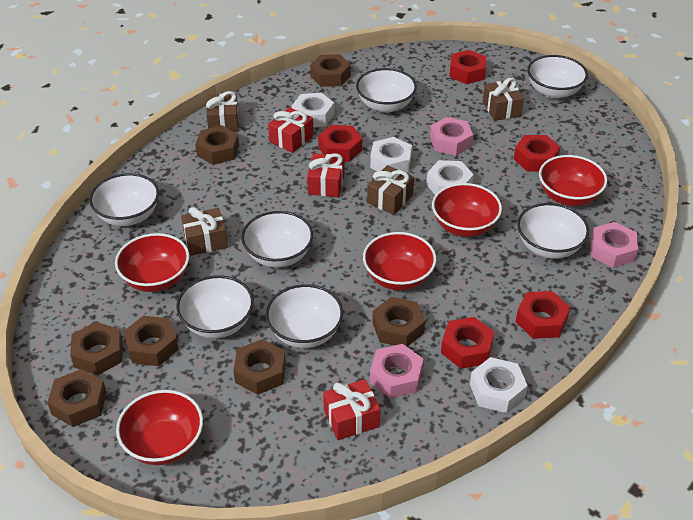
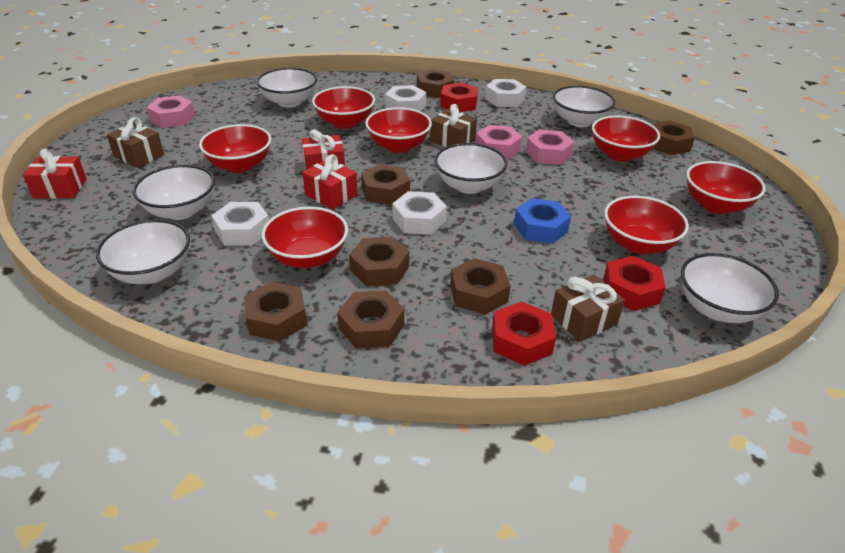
blue nut: 0 -> 1
brown gift: 4 -> 3
red bowl: 5 -> 7
red nut: 5 -> 3
white bowl: 7 -> 6

